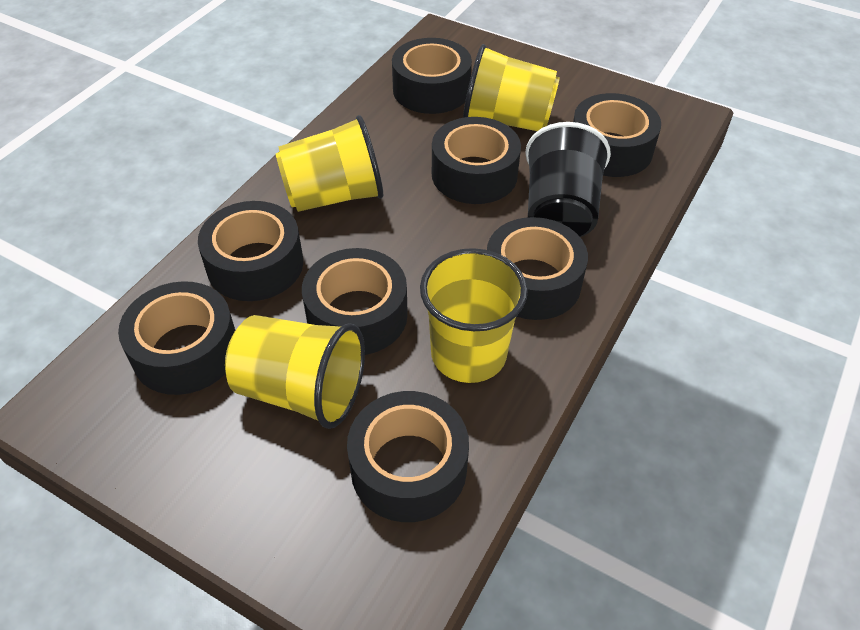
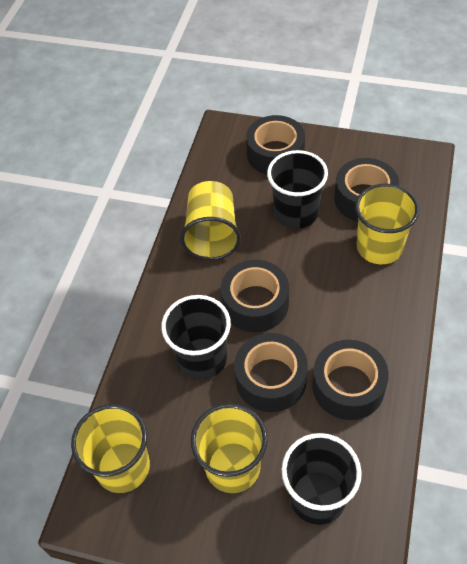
black cup: 1 -> 3
black tape: 8 -> 5

